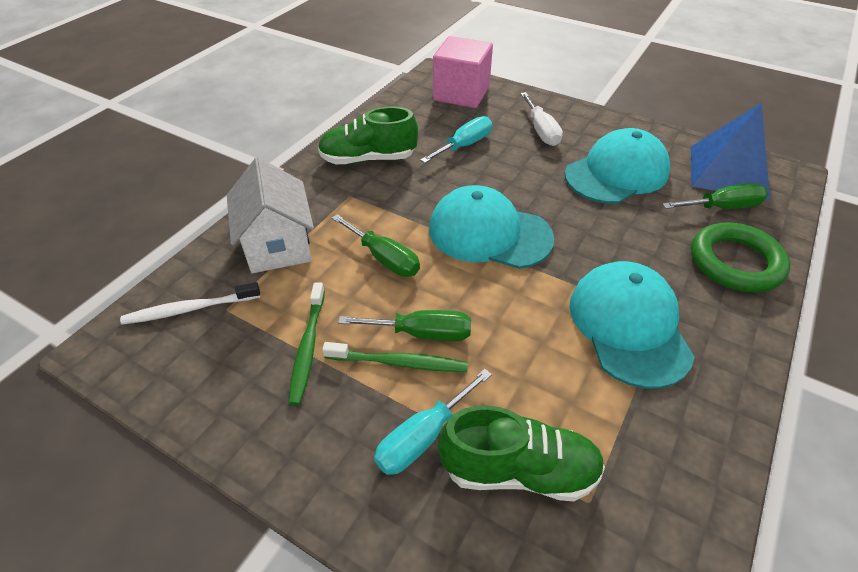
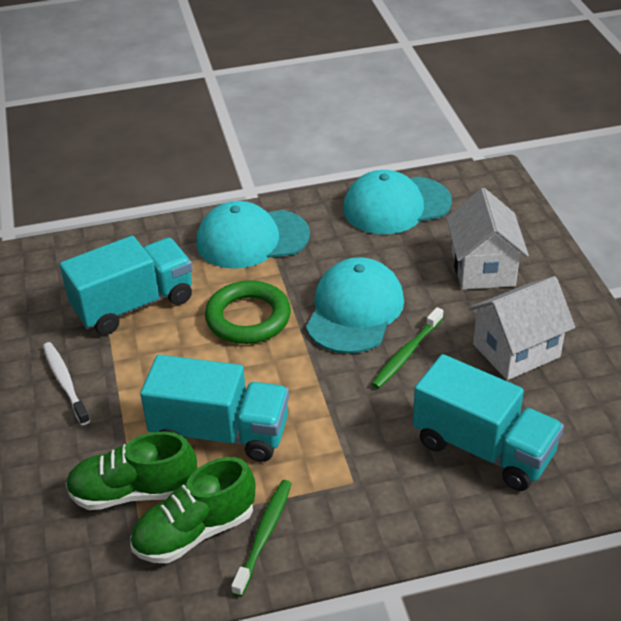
blue pyramid: 1 -> 0
green screwdriver: 3 -> 0
pink cube: 1 -> 0
turquoise screwdriver: 2 -> 0
turquoise truck: 0 -> 3
white house: 1 -> 2
white screwdriver: 1 -> 0

